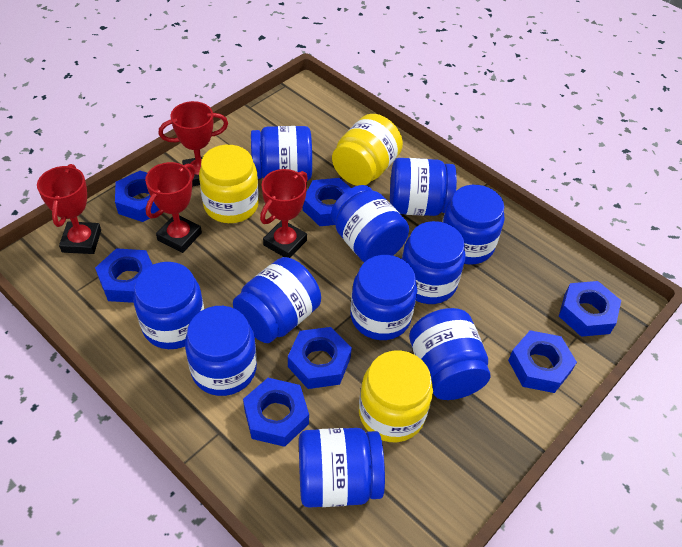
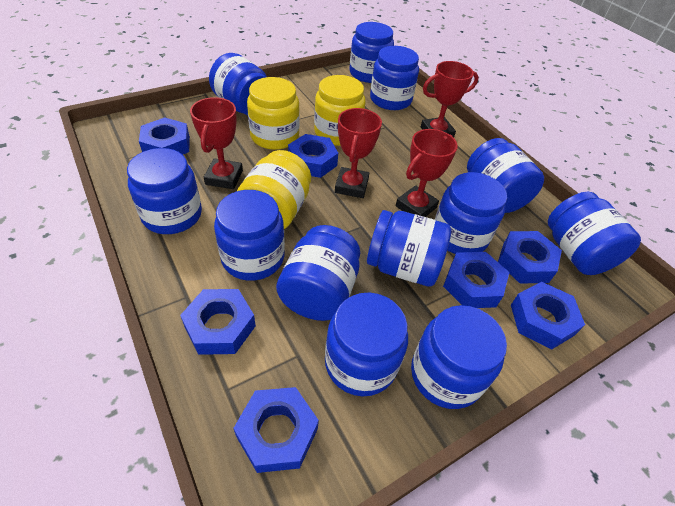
blue jar: 11 -> 12

